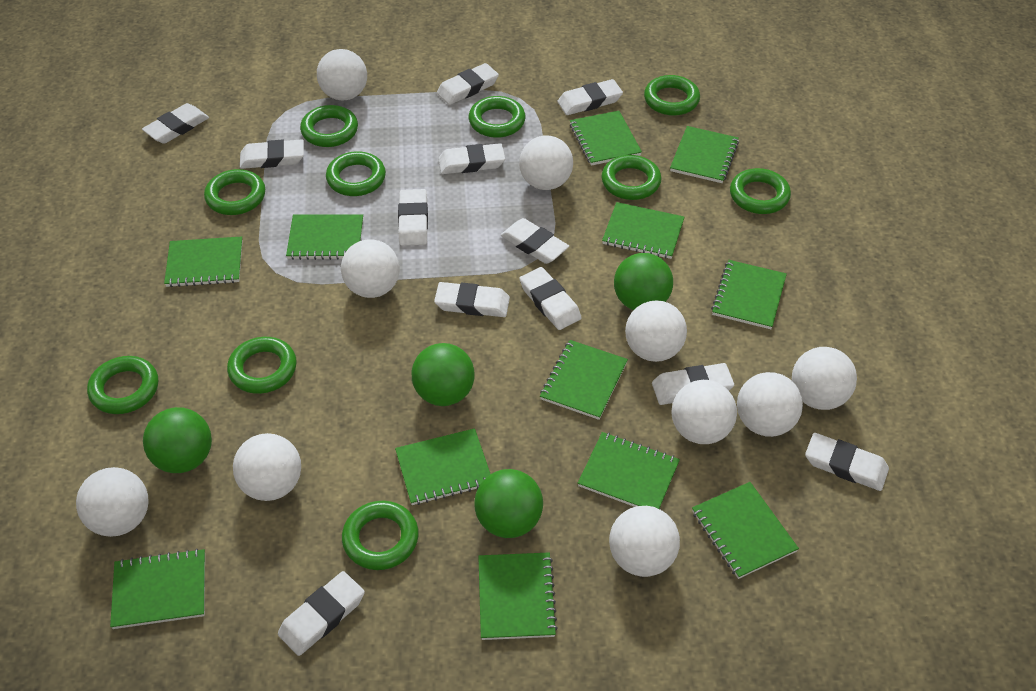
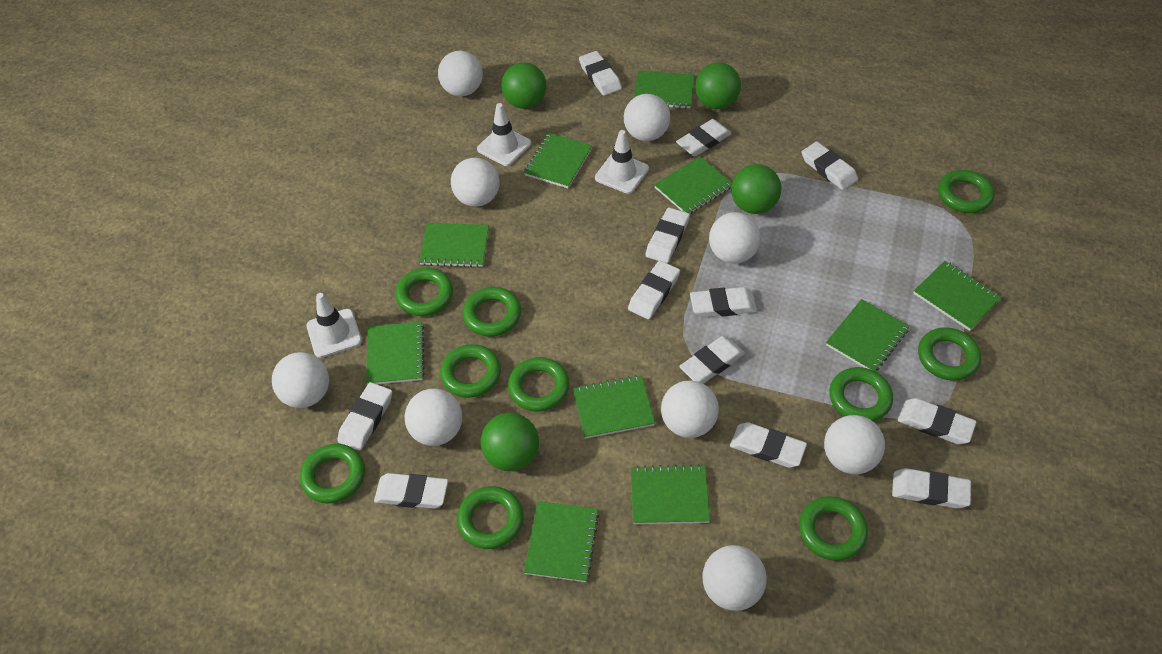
green notebook: 12 -> 10
white ball: 10 -> 9
white traffic cone: 0 -> 3

